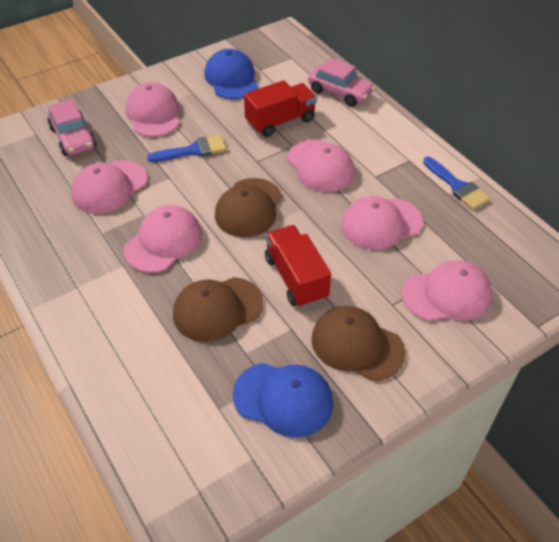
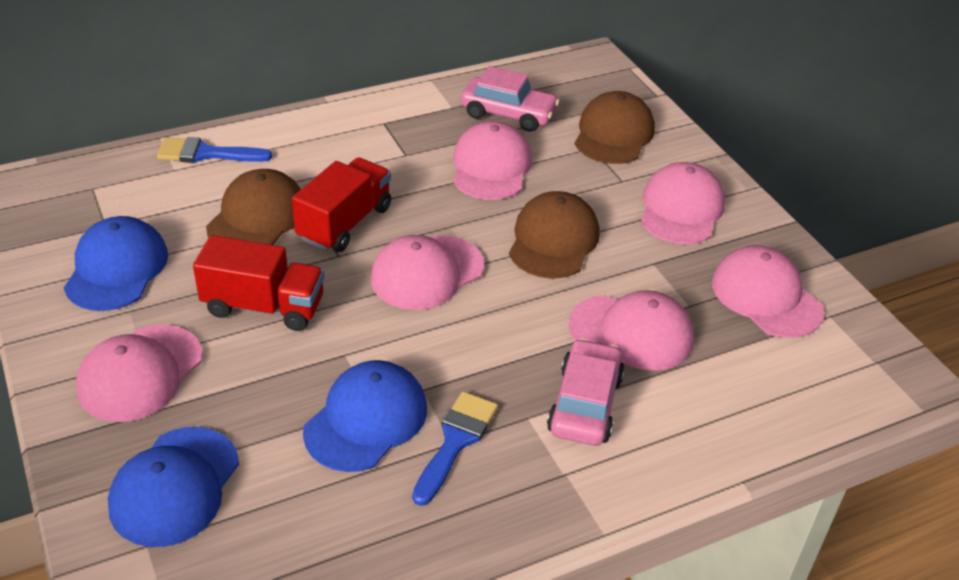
blue cap: 2 -> 3

